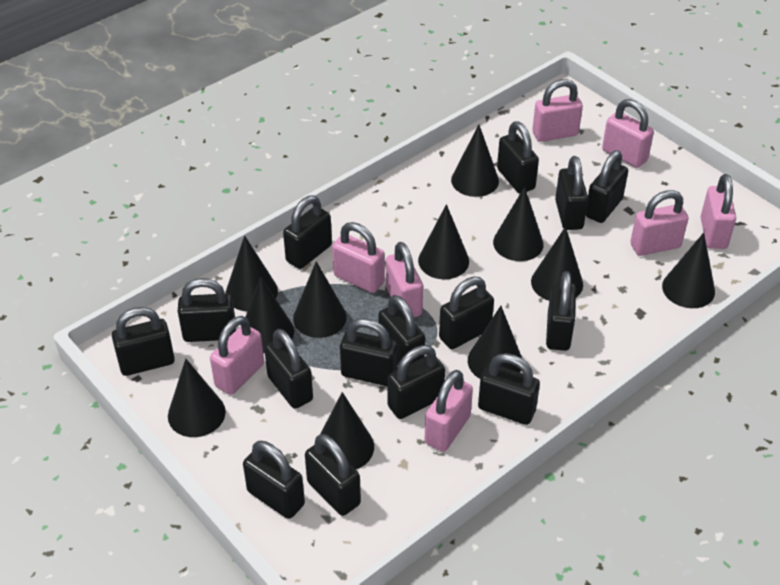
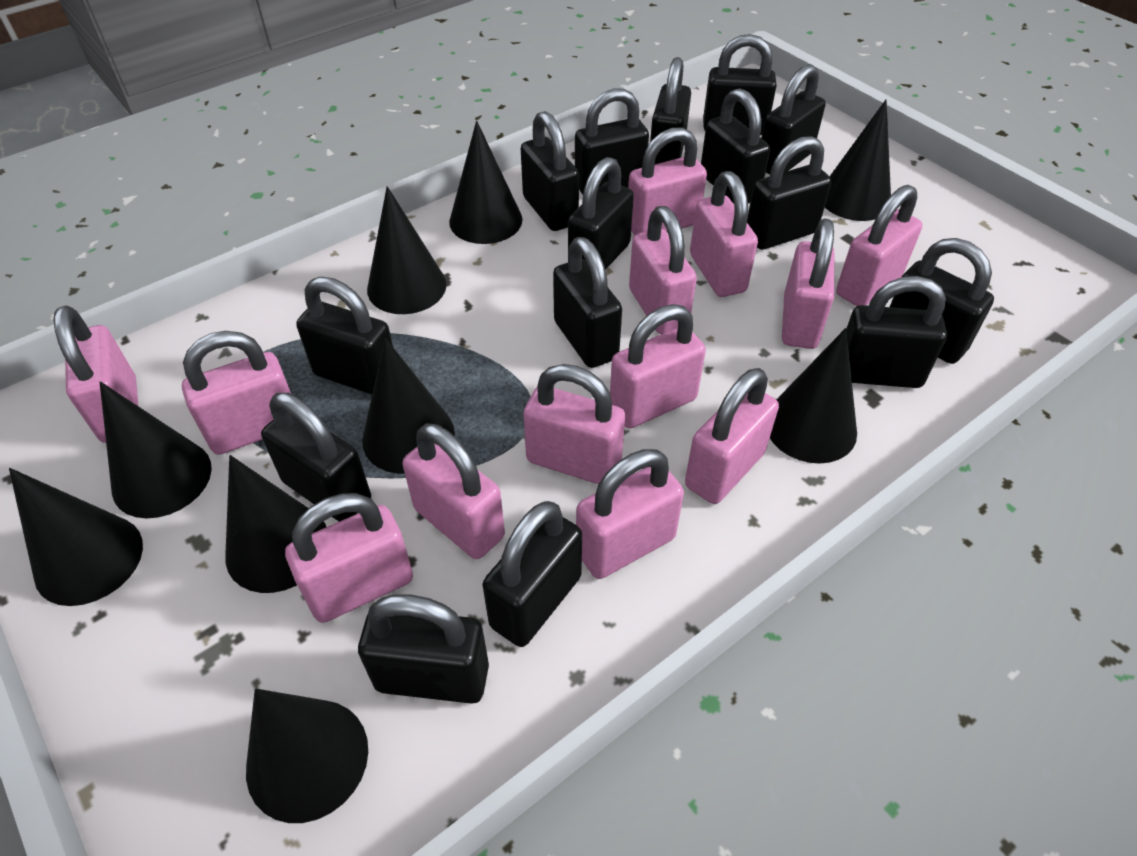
black cone: 11 -> 9
pink padlock: 8 -> 13

